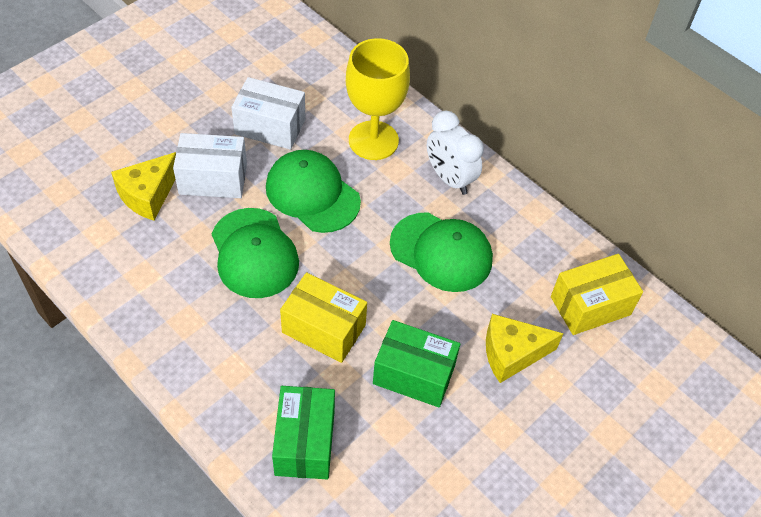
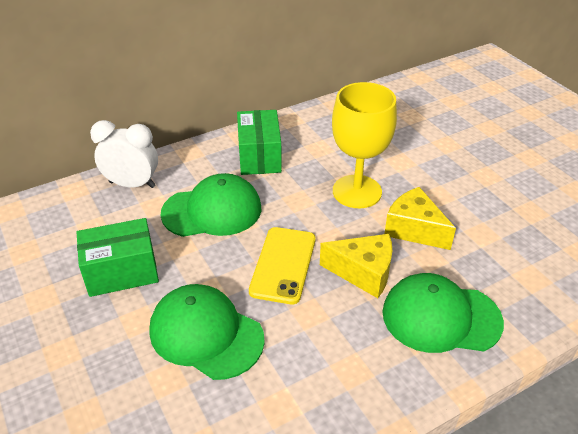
white box: 2 -> 0
yellow box: 2 -> 0
yellow phone: 0 -> 1

